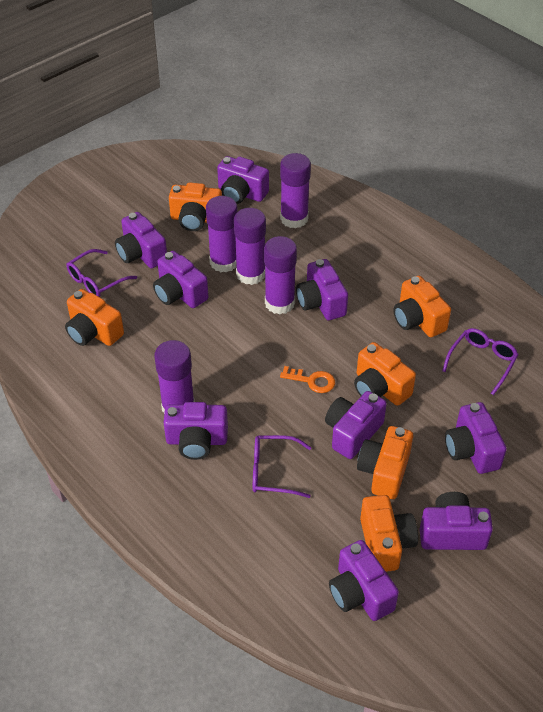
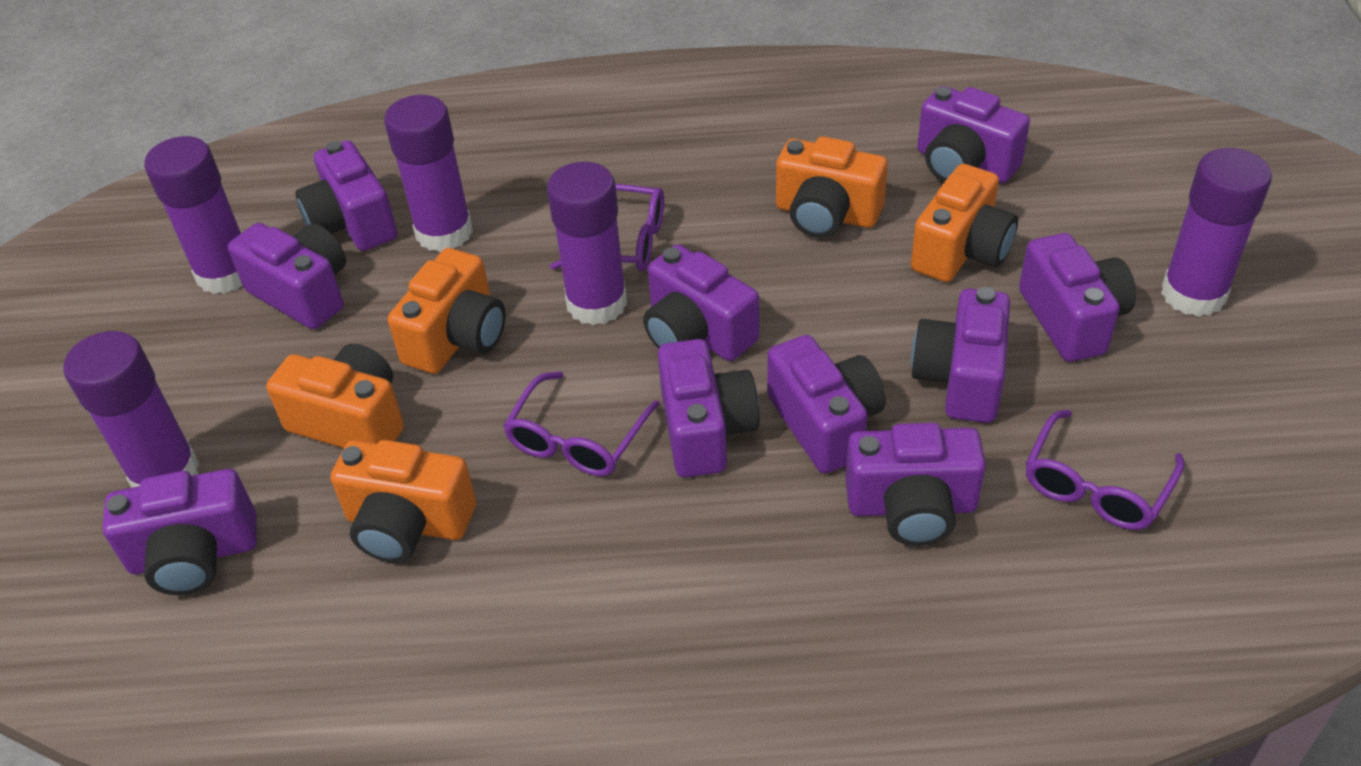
orange camera: 6 -> 5
orange key: 1 -> 0
purple camera: 9 -> 10

